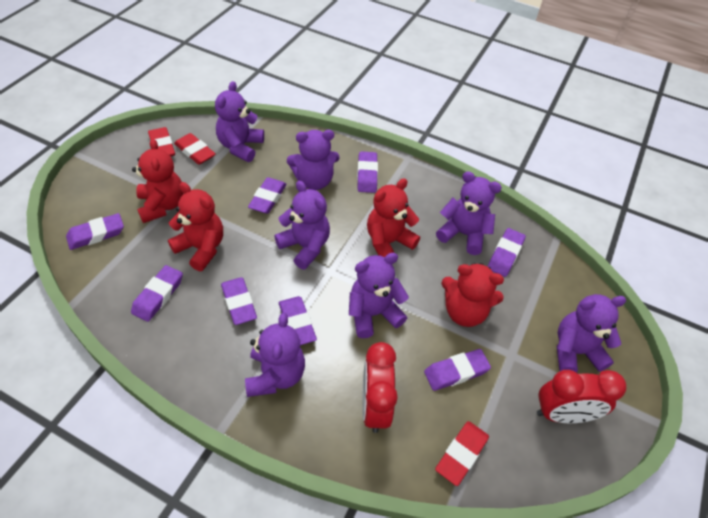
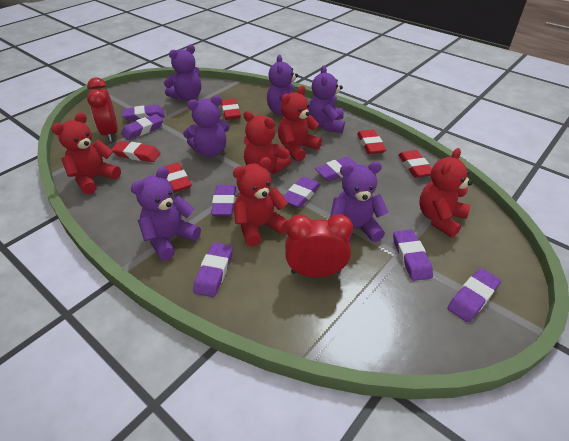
purple teddy bear: 7 -> 6
red eraser: 3 -> 5
red teddy bear: 4 -> 5

